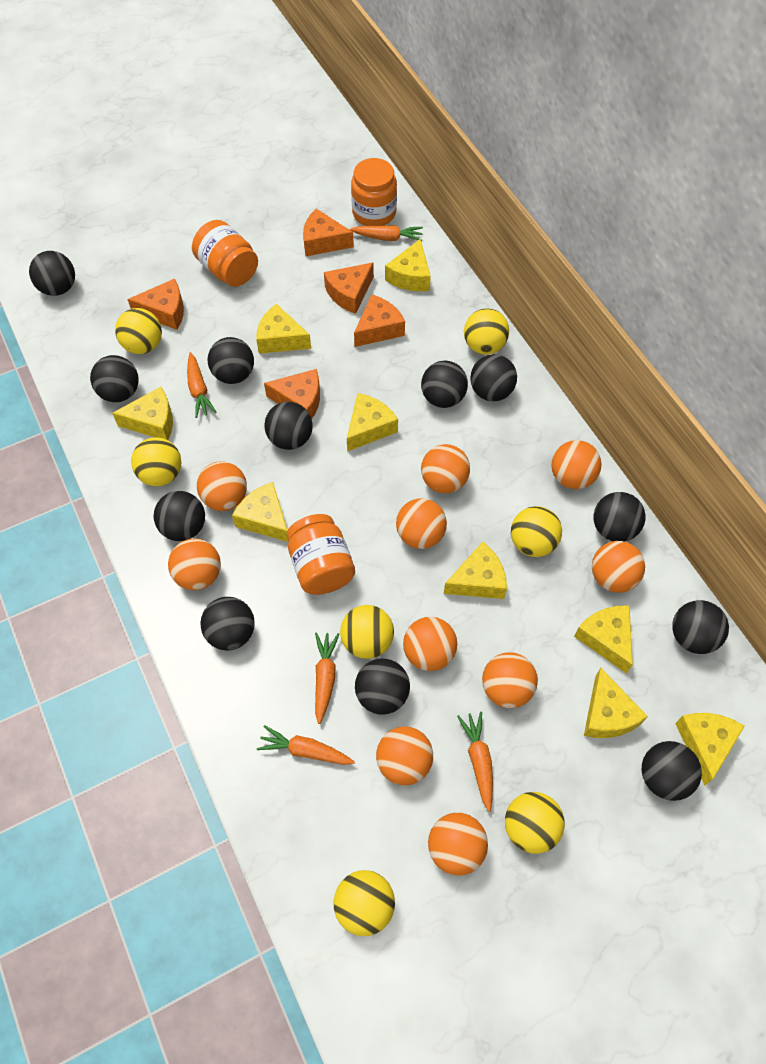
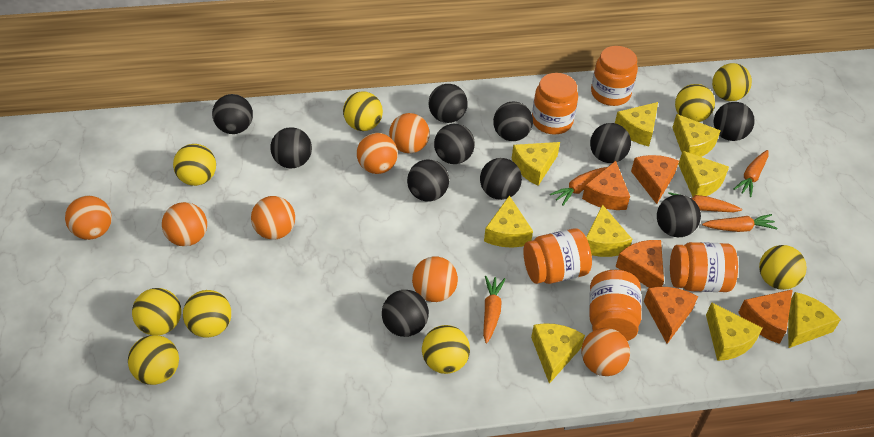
black ball: 12 -> 11
orange ball: 10 -> 7
orange jar: 3 -> 5
yellow ball: 7 -> 9

